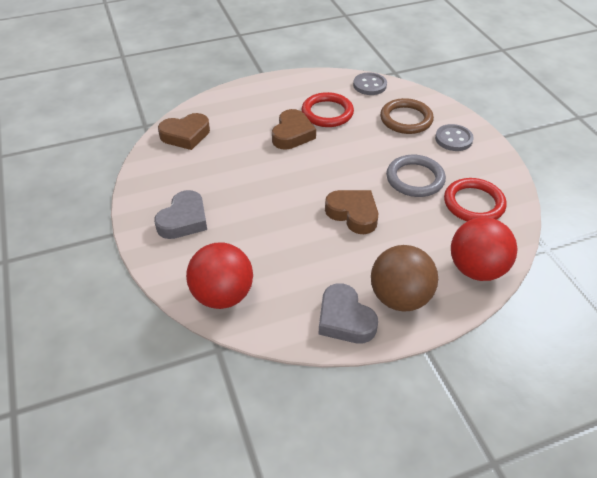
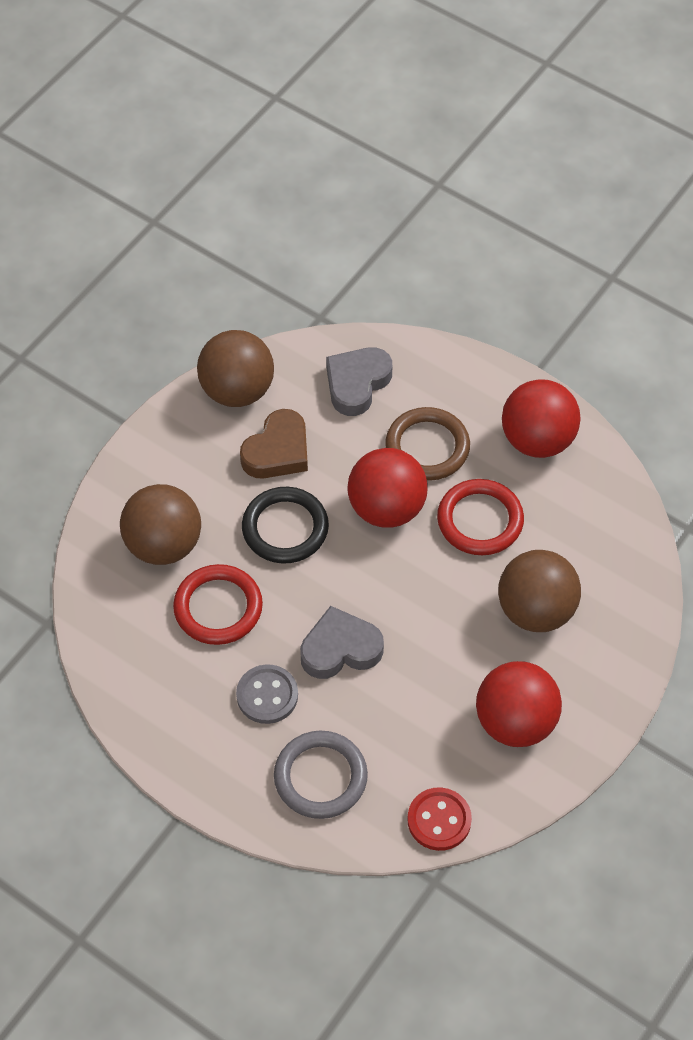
black ring: 0 -> 1
brown ball: 1 -> 3
brown heart: 3 -> 1
grey button: 2 -> 1
red ball: 2 -> 3
red button: 0 -> 1

